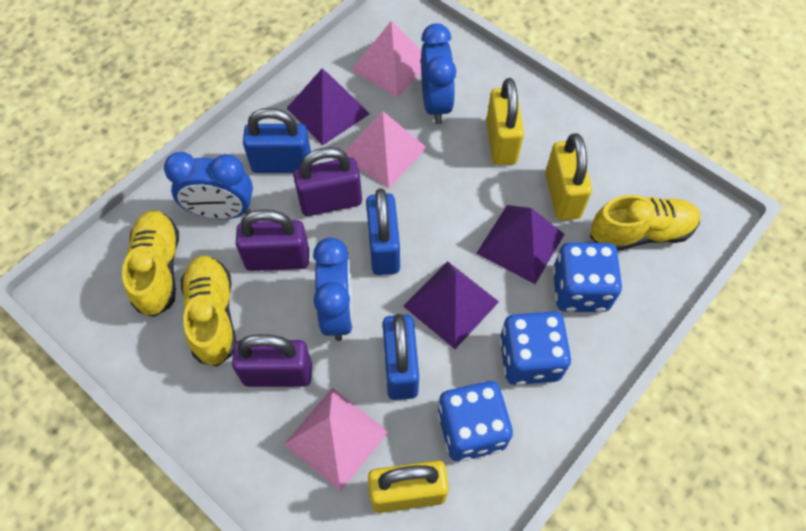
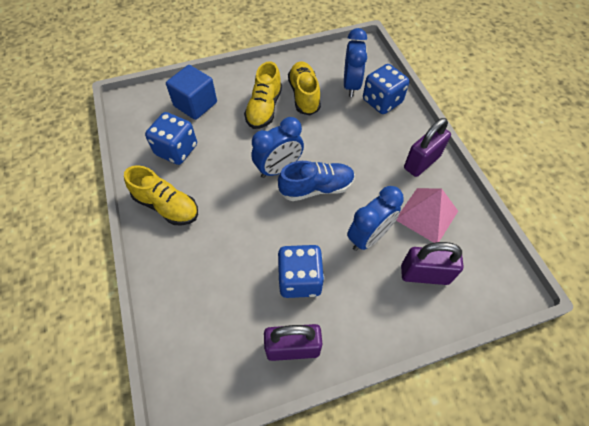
blue cube: 0 -> 1
blue padlock: 3 -> 0
blue shoe: 0 -> 1
pink pyramid: 3 -> 1
purple pyramid: 3 -> 0
yellow padlock: 3 -> 0

